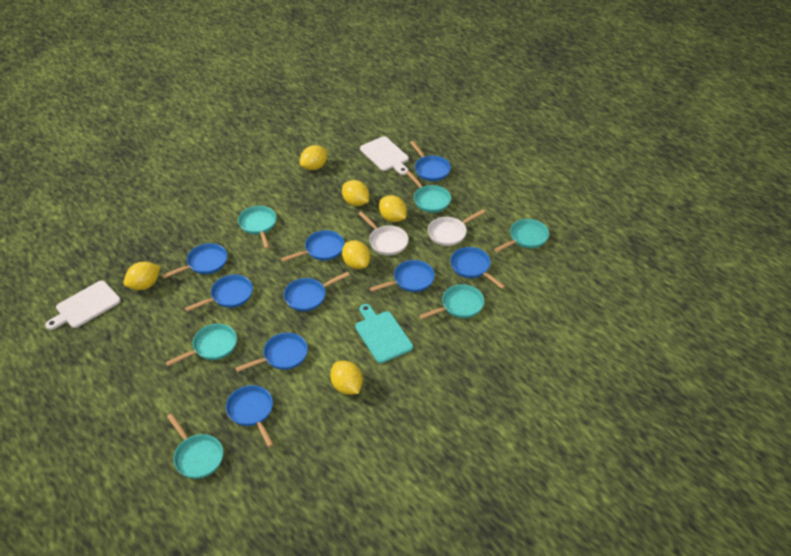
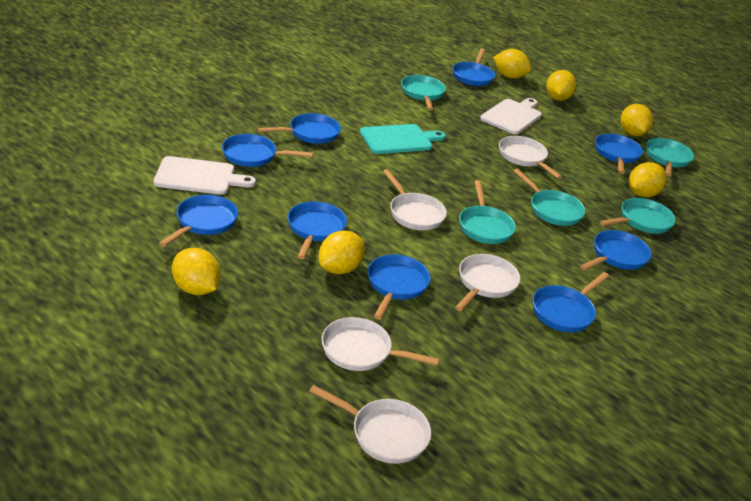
turquoise pan: 6 -> 5
white pan: 2 -> 5

